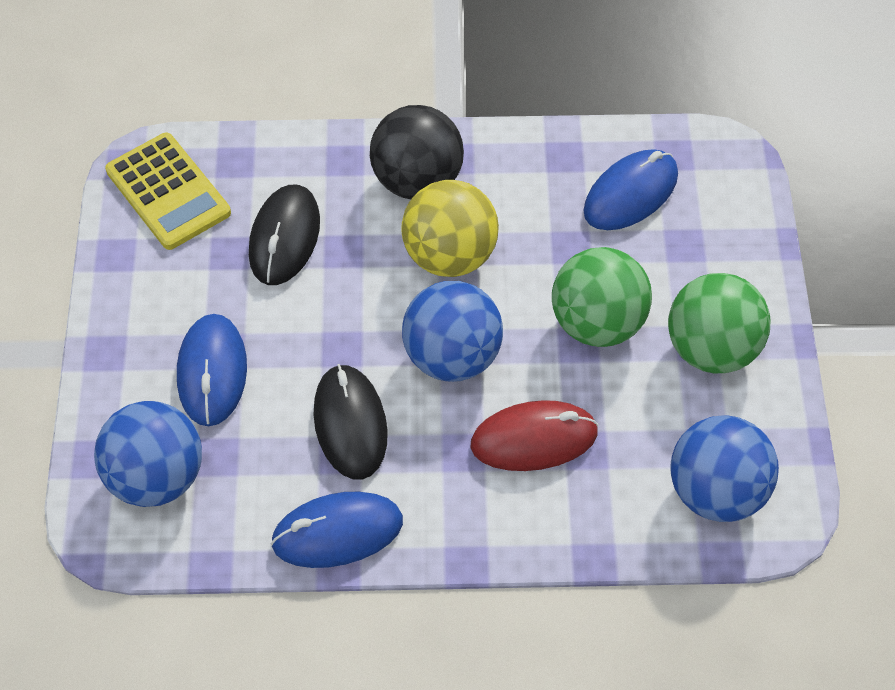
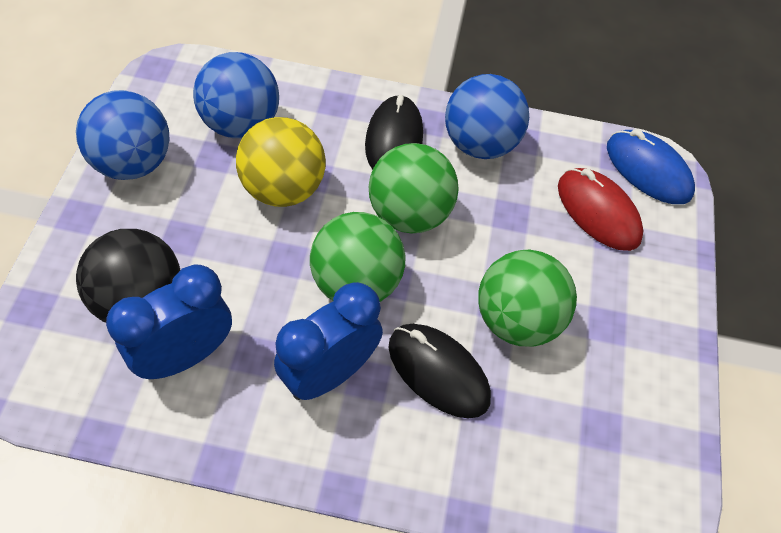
blue clock: 0 -> 2
blue mouse: 3 -> 1
green ball: 2 -> 3
yellow calculator: 1 -> 0

